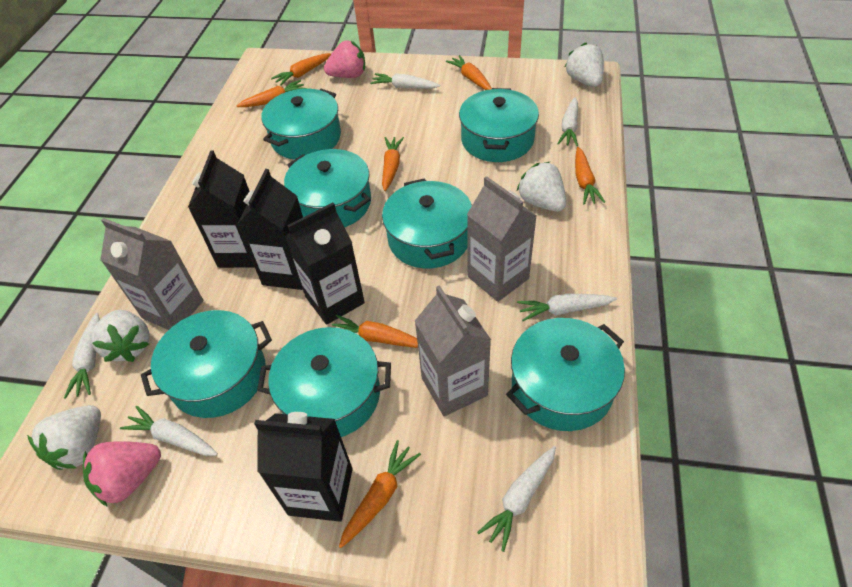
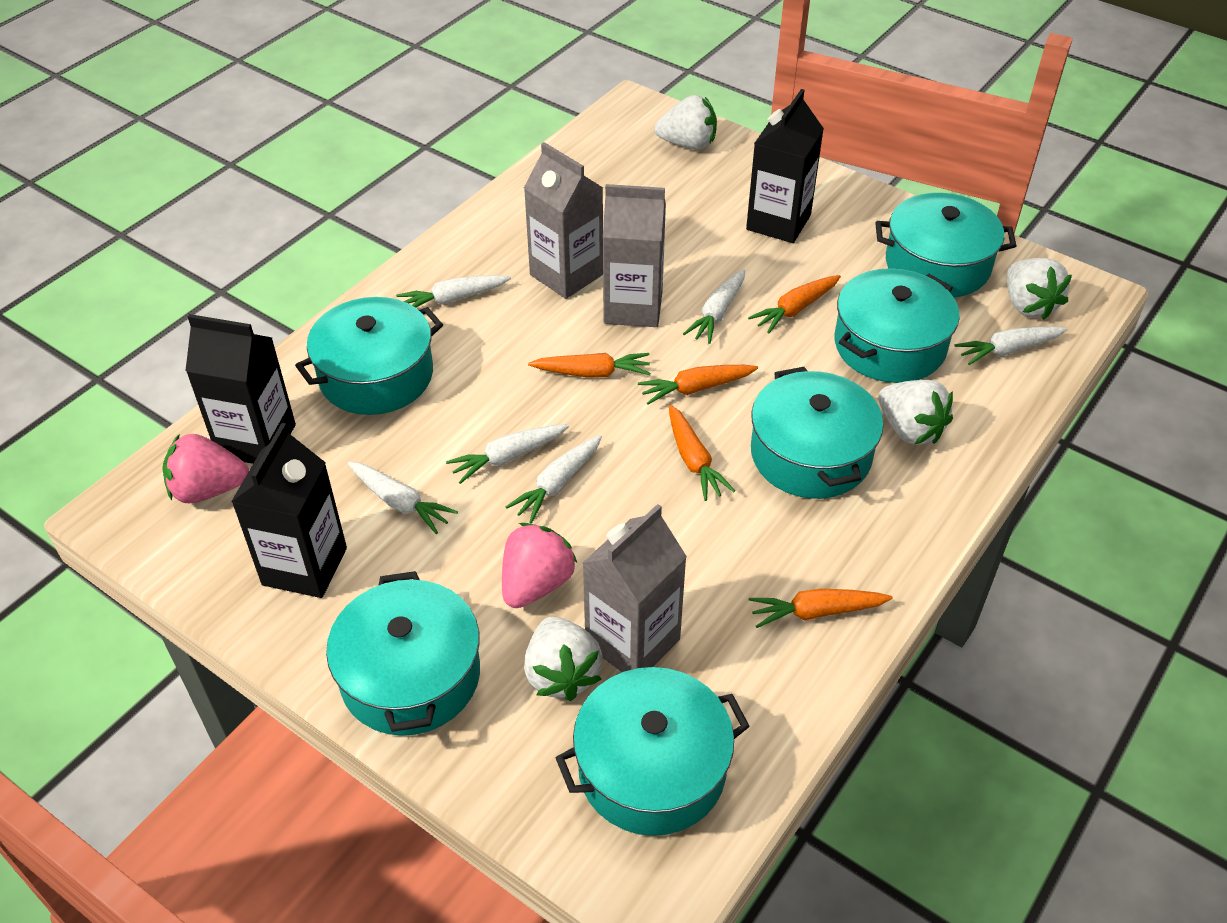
black carton: 4 -> 3
orange carrot: 7 -> 5
turquoise pot: 7 -> 6

